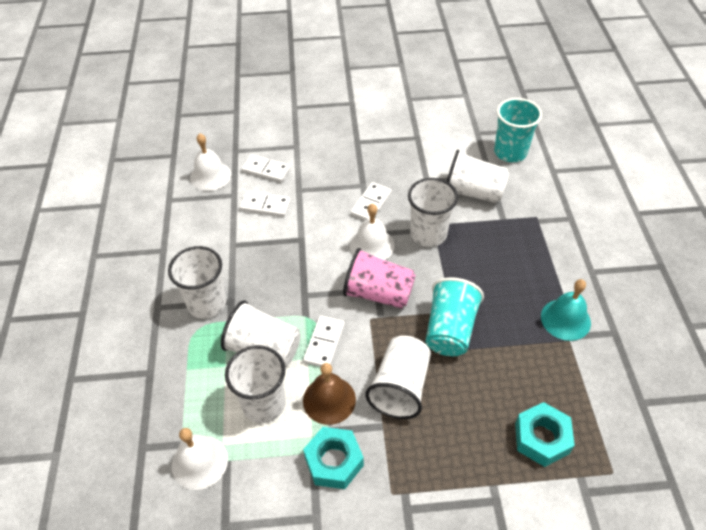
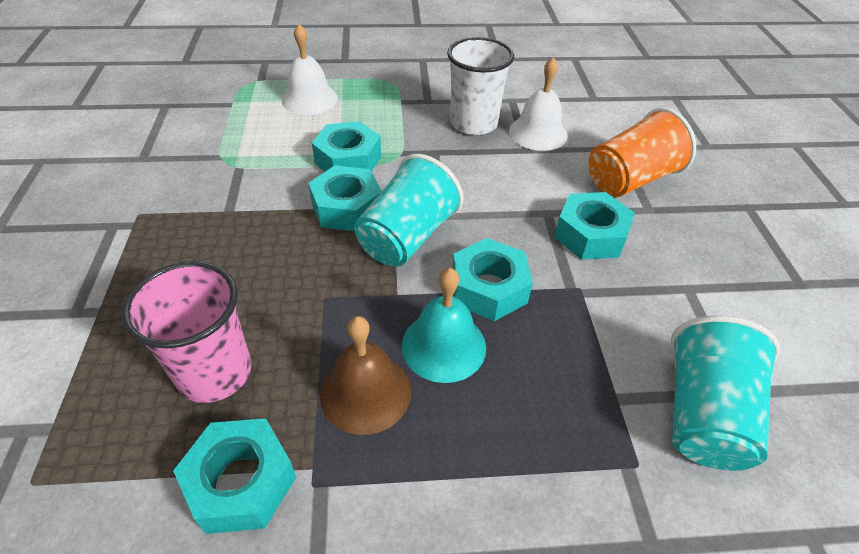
orange cup: 0 -> 1
turquoise nut: 2 -> 5
white bell: 3 -> 2
white cup: 6 -> 1
white domino: 4 -> 0

